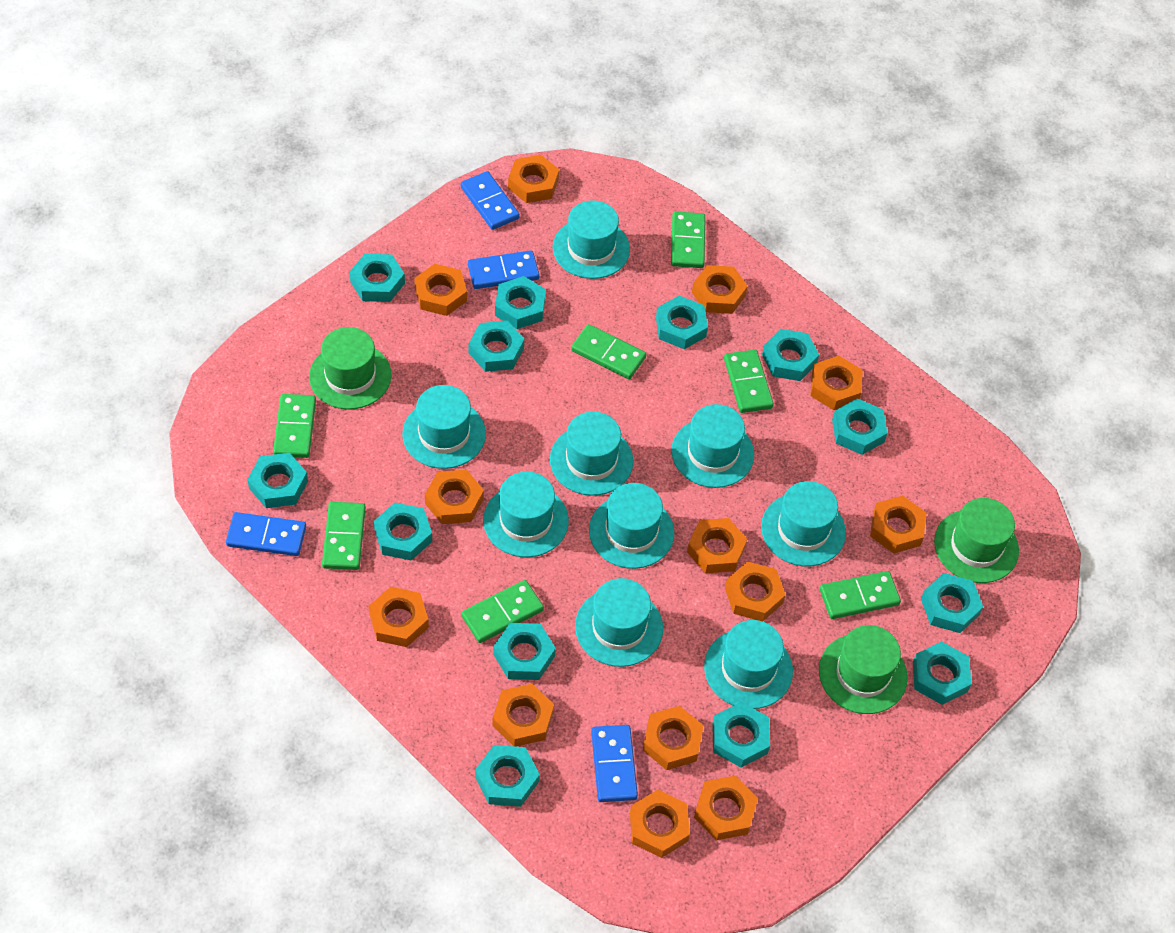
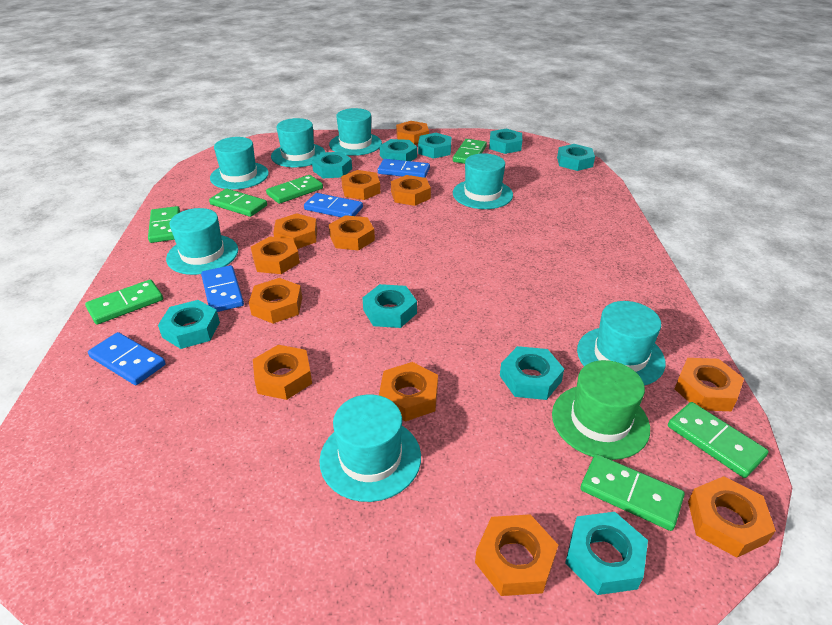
green hat: 3 -> 1
orange nut: 13 -> 12
turquoise hat: 9 -> 7
turquoise nut: 13 -> 9

